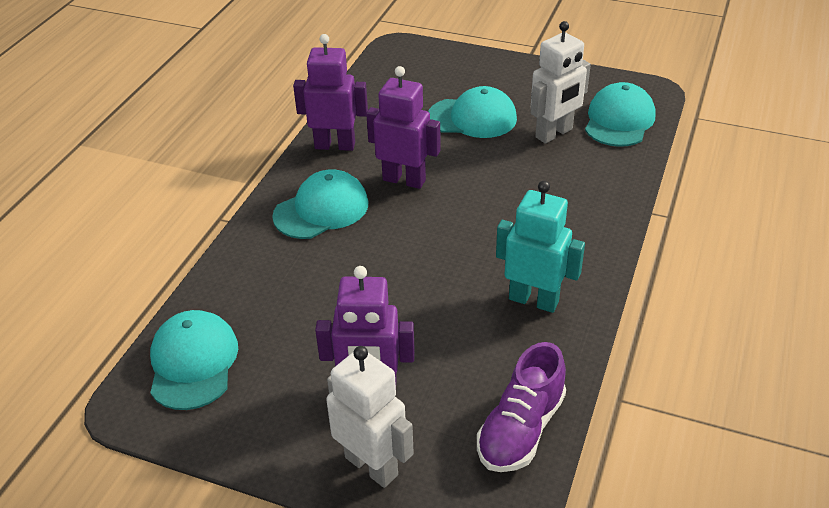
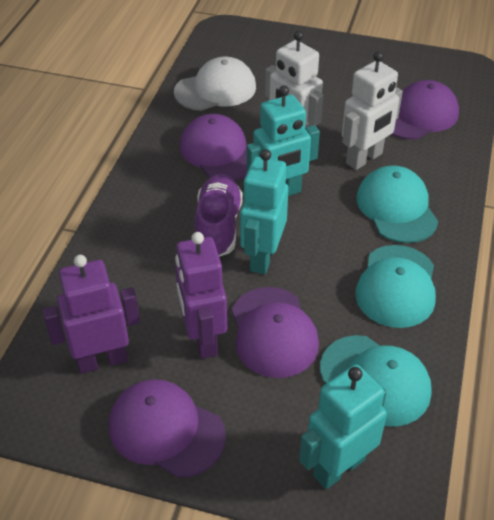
purple cap: 0 -> 4
purple robot: 3 -> 2
turquoise cap: 4 -> 3
turquoise robot: 1 -> 3
white cap: 0 -> 1

